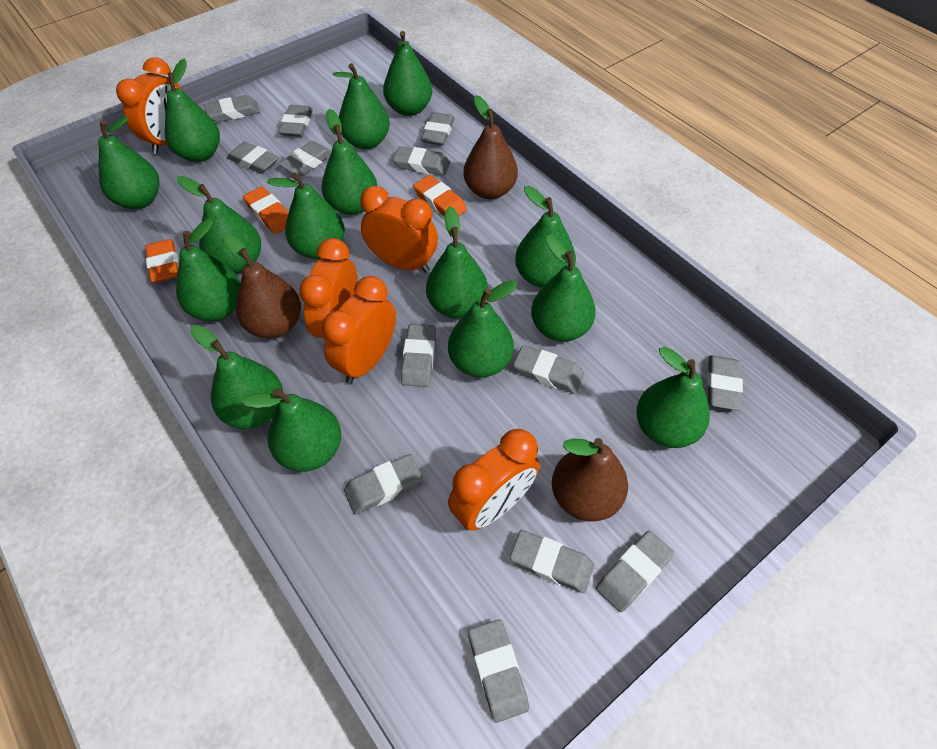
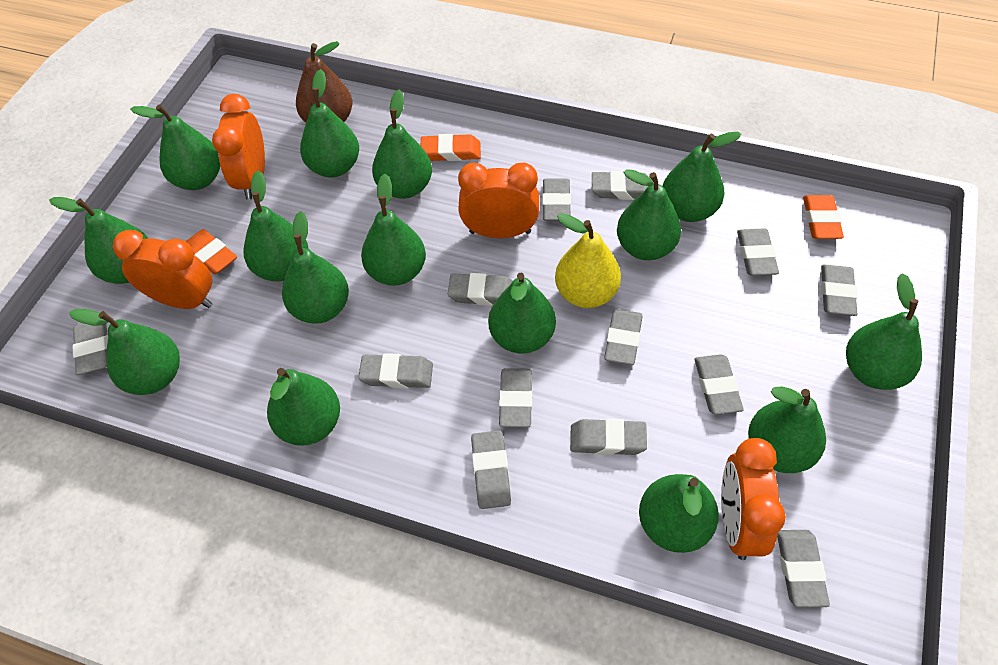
brown pear: 3 -> 1
orange clock: 5 -> 4
yellow pear: 0 -> 1

